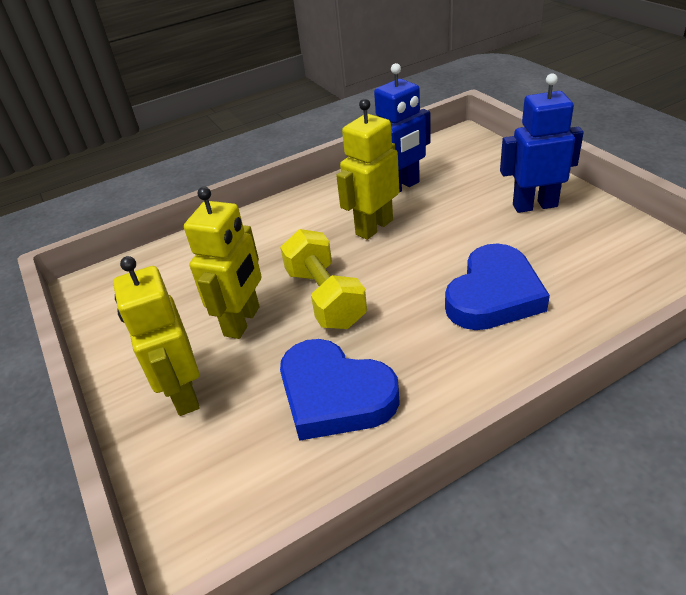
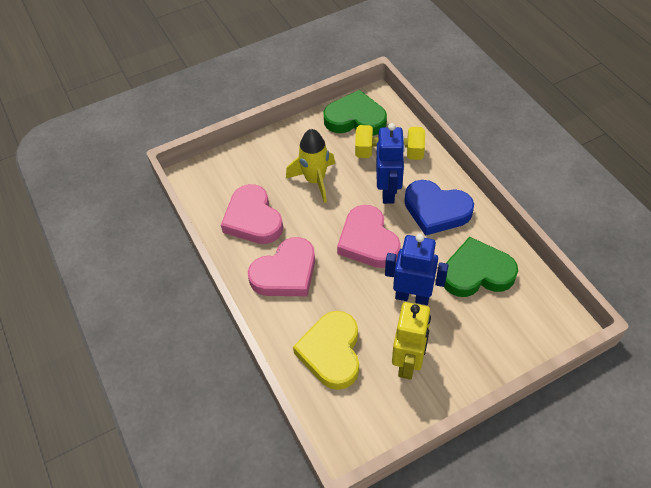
blue heart: 2 -> 1
green heart: 0 -> 2
pink heart: 0 -> 3
yellow heart: 0 -> 1
yellow robot: 3 -> 1
yellow rocket: 0 -> 1

